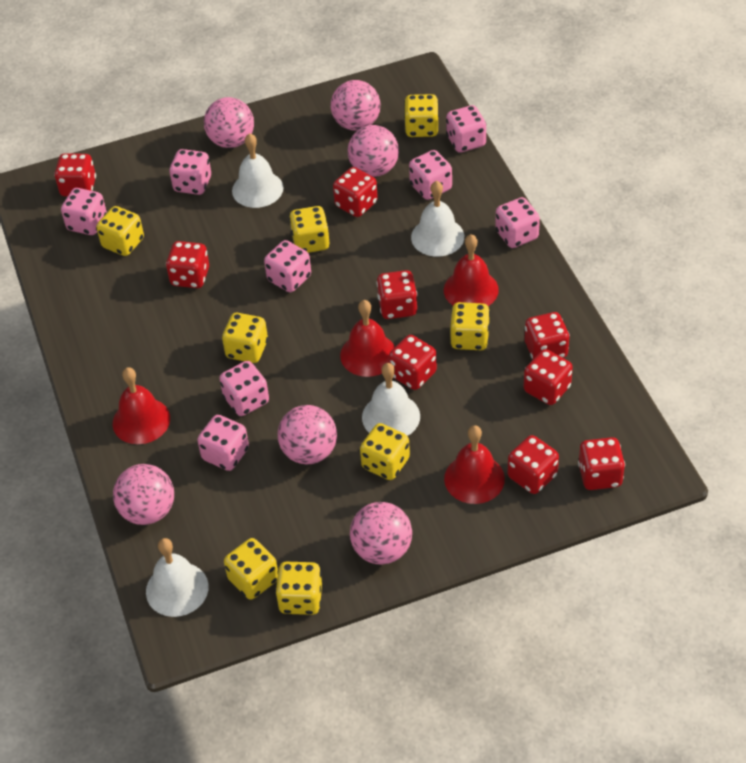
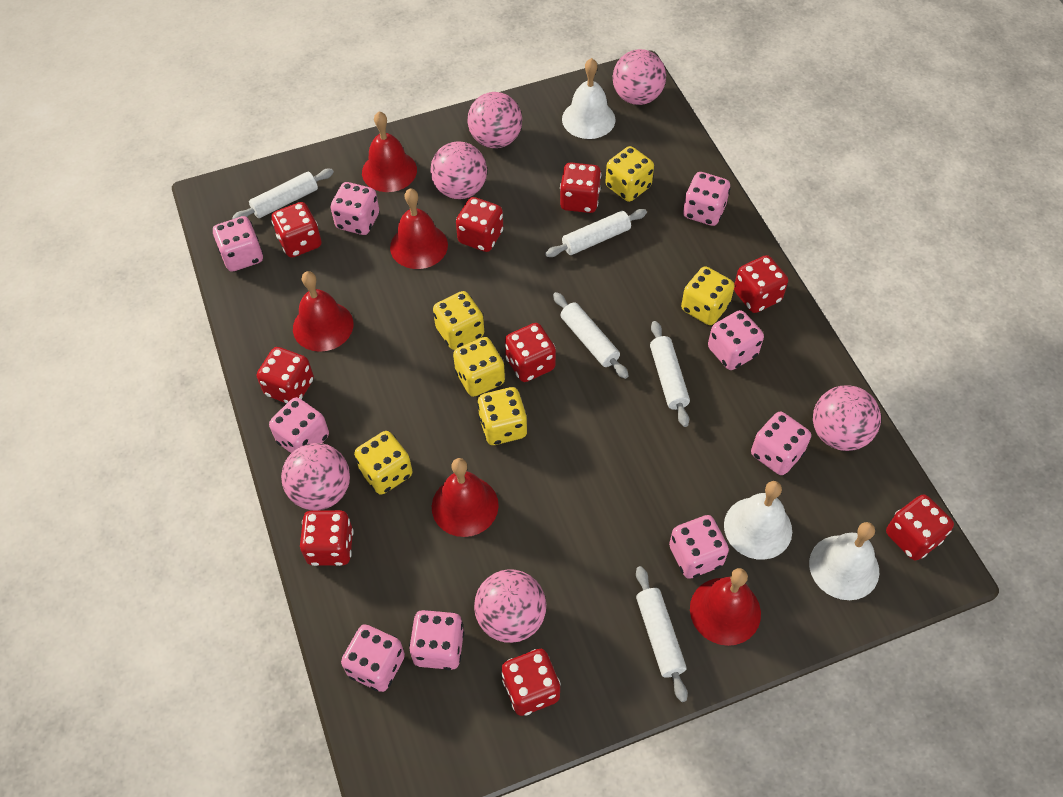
pink dice: 8 -> 9
red bell: 4 -> 5
white bell: 4 -> 3
white rolling pin: 0 -> 5
yellow dice: 8 -> 6

